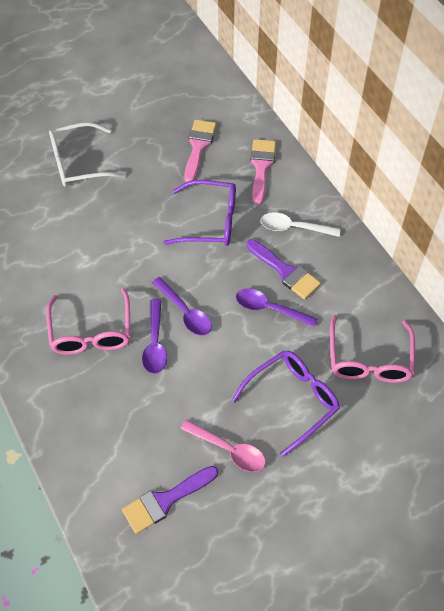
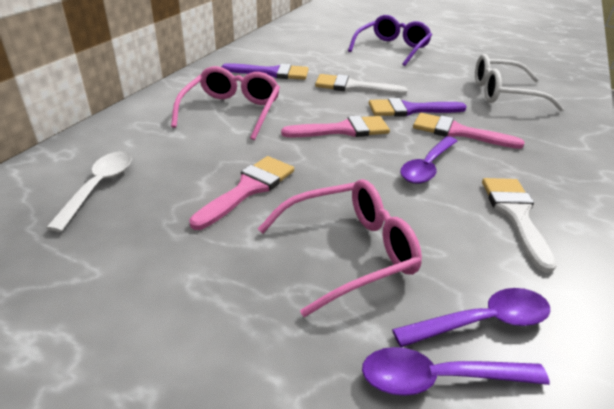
pink brush: 2 -> 3
pink spoon: 1 -> 0
purple glasses: 2 -> 1
white brush: 0 -> 2

